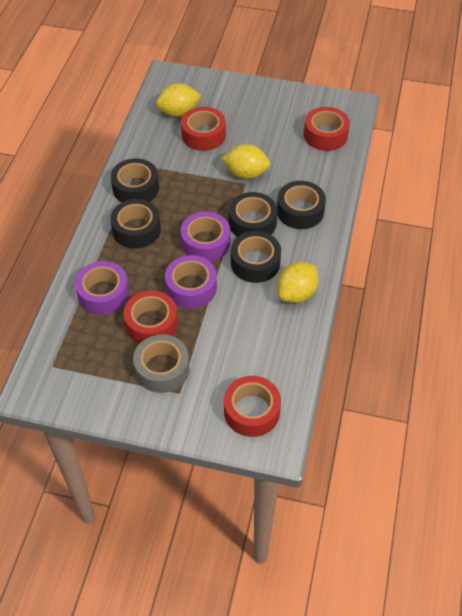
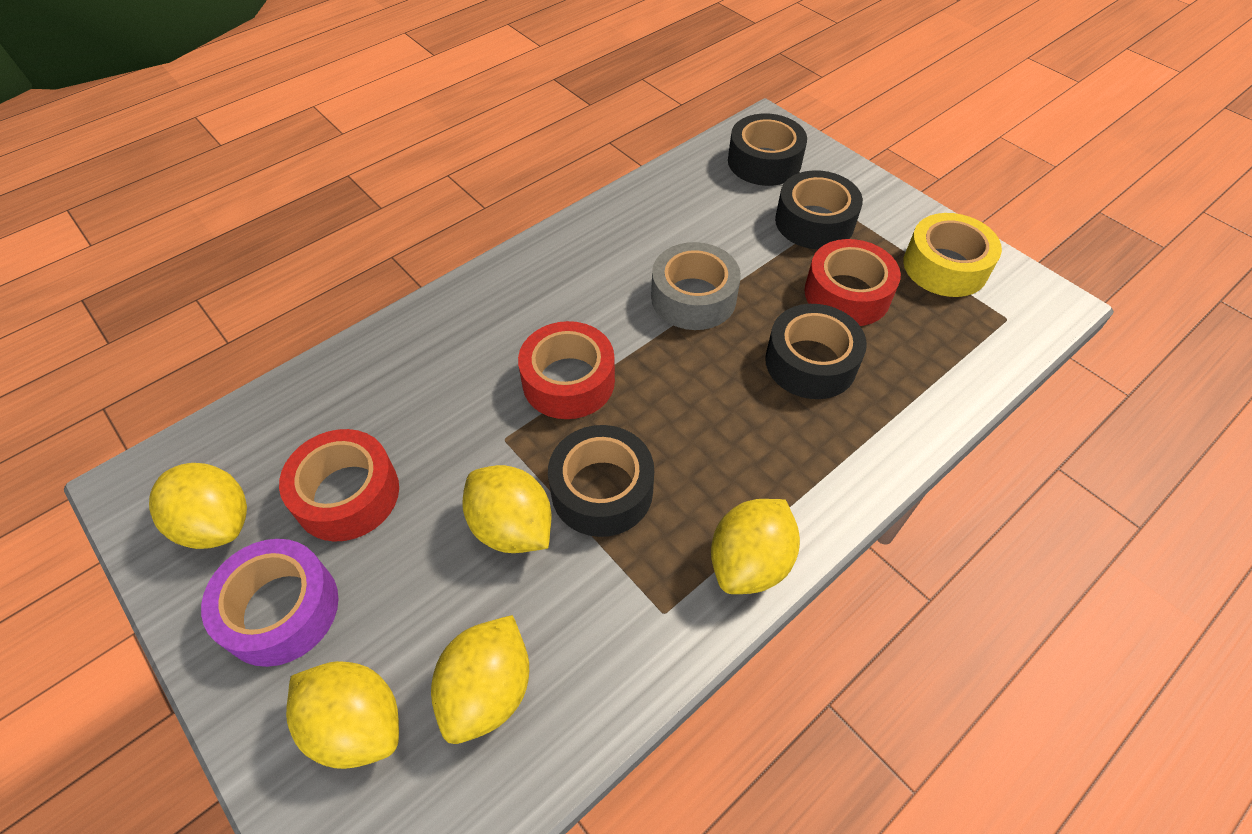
black tape: 5 -> 4
purple tape: 3 -> 1
red tape: 4 -> 3
yellow lemon: 3 -> 5
yellow tape: 0 -> 1

